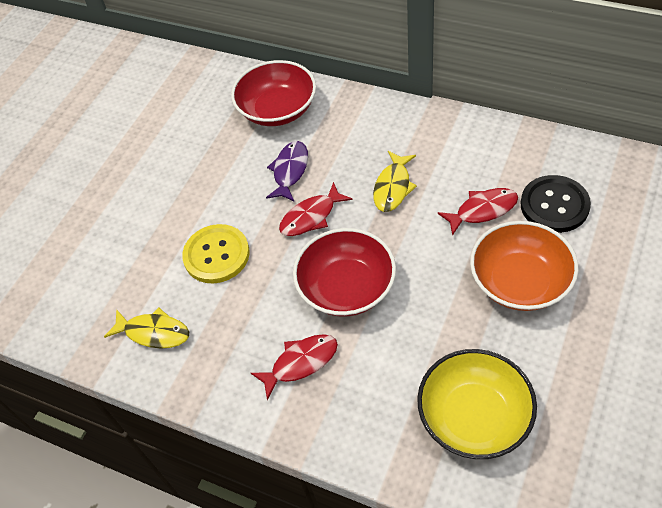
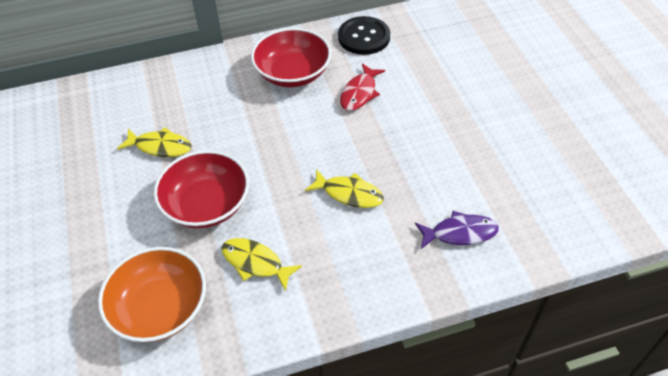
red fish: 3 -> 1
yellow bowl: 1 -> 0
yellow button: 1 -> 0
yellow fish: 2 -> 3

